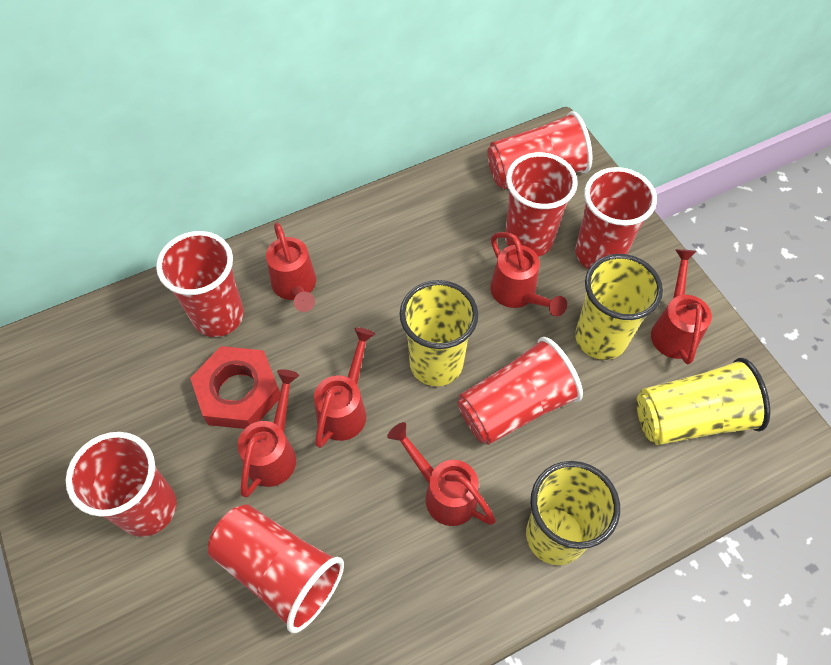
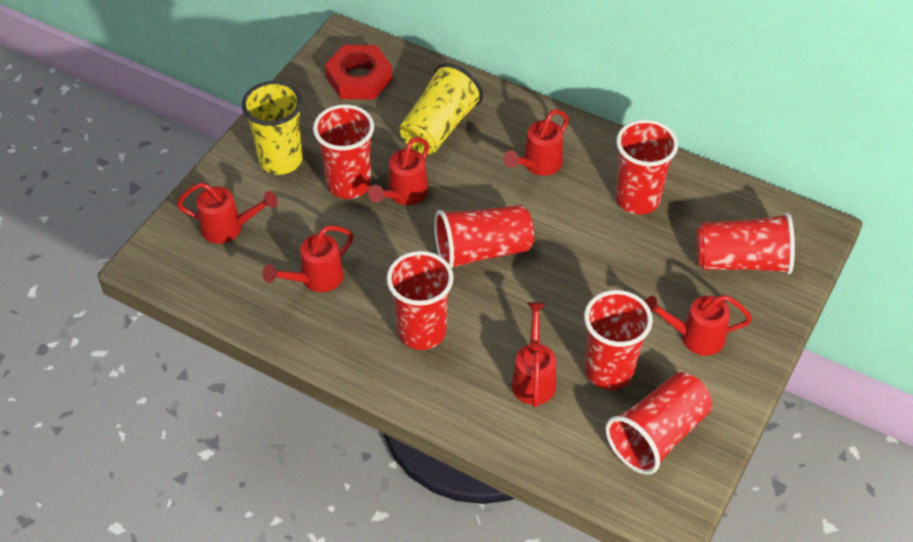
yellow cup: 4 -> 2

